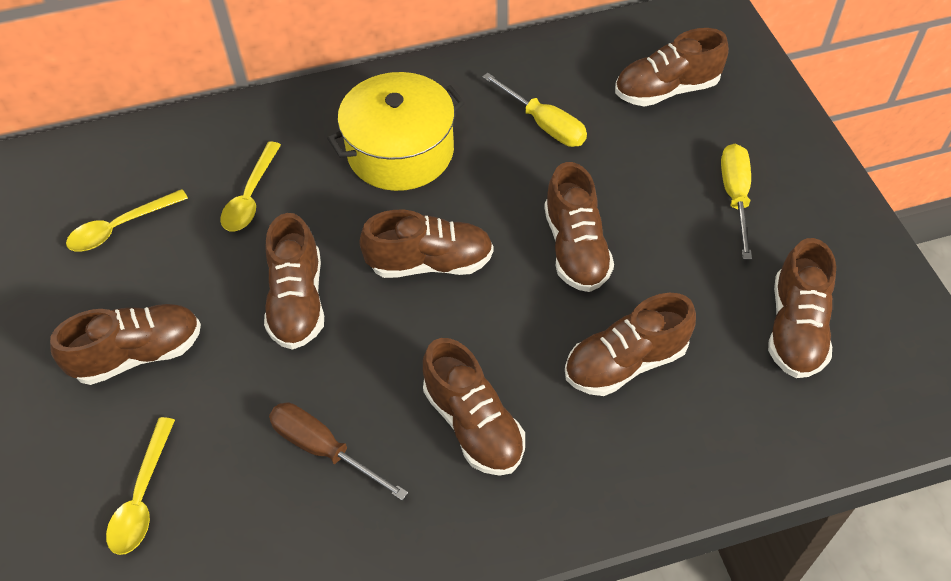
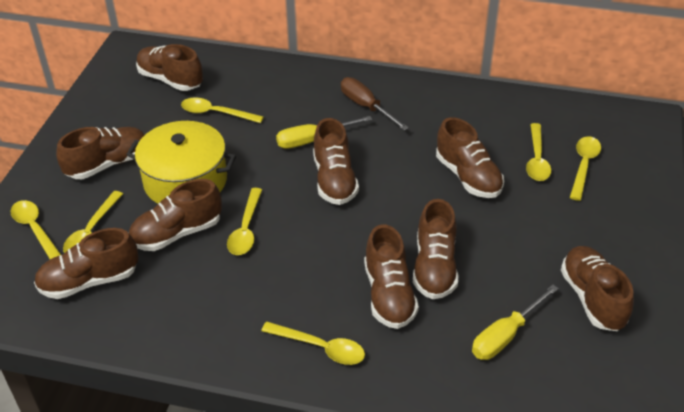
brown shoe: 8 -> 9
yellow spoon: 3 -> 7

